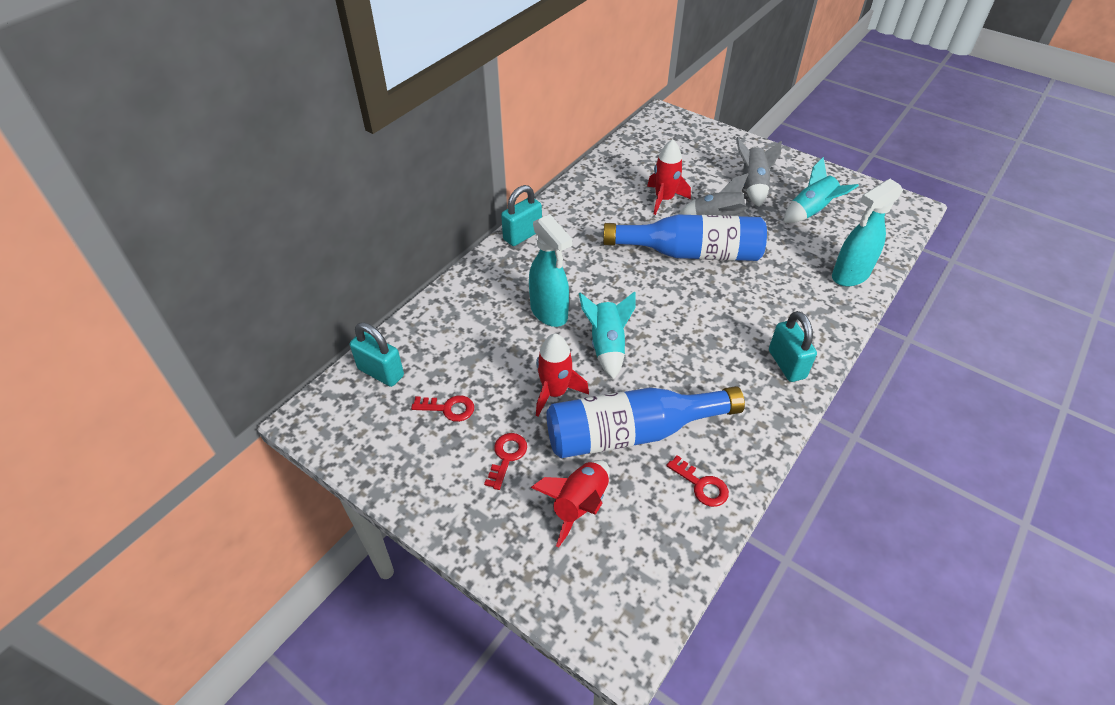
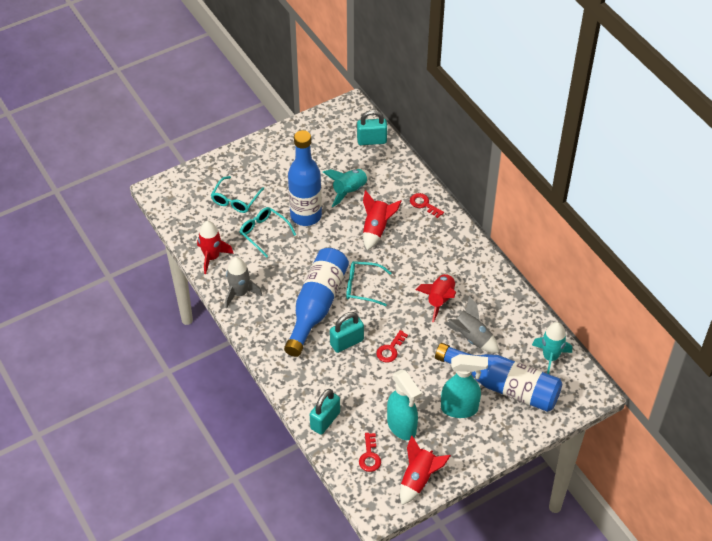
blue bottle: 2 -> 3
red rocket: 3 -> 4
turquoise glasses: 0 -> 3

